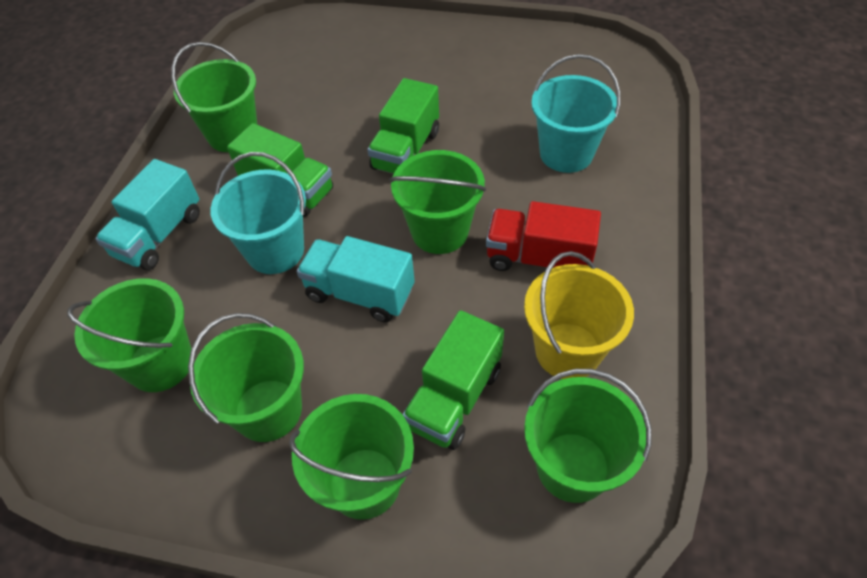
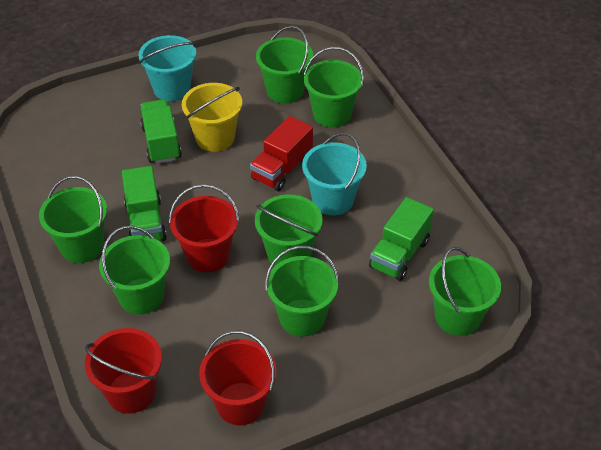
green bucket: 6 -> 7
red bucket: 0 -> 3
turquoise truck: 2 -> 0

